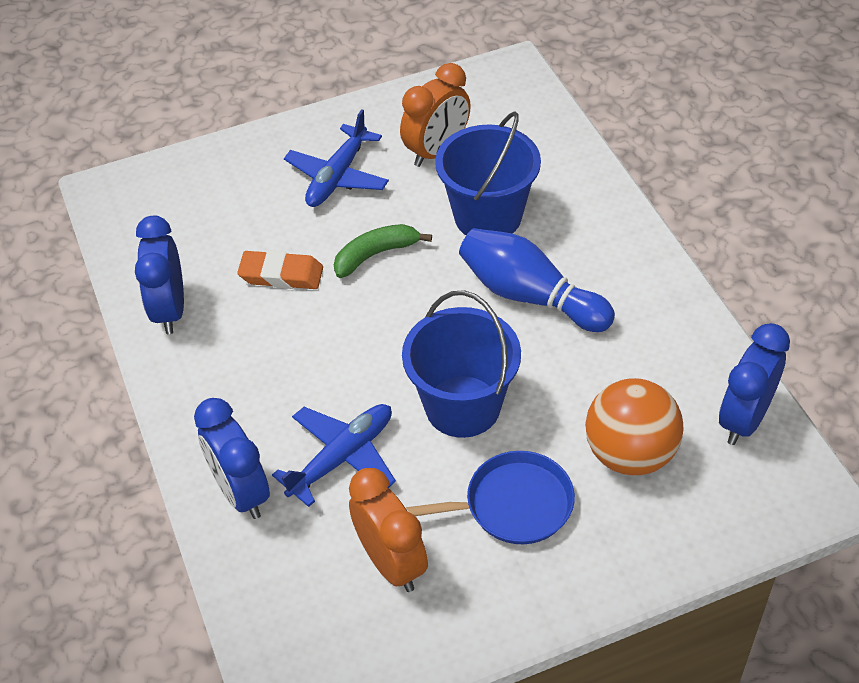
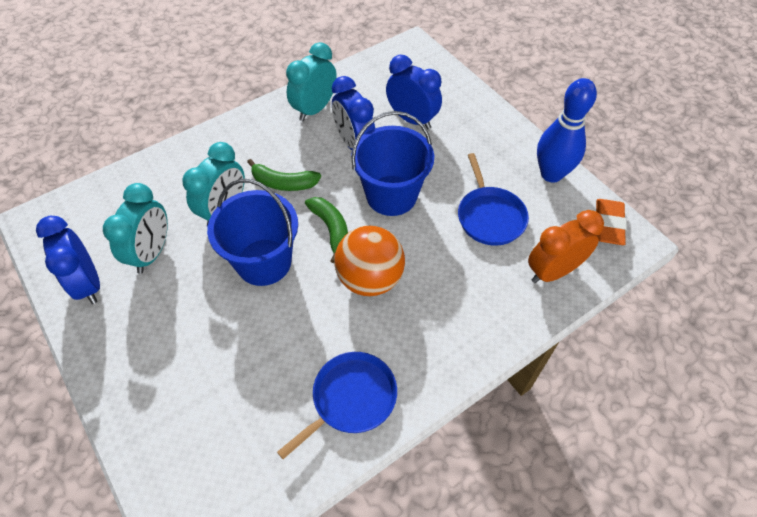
blue pan: 1 -> 2
blue plane: 2 -> 0
green banana: 1 -> 2
orange clock: 2 -> 1
turquoise clock: 0 -> 3

